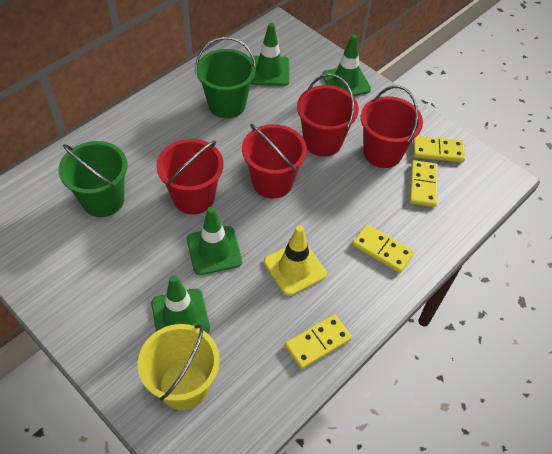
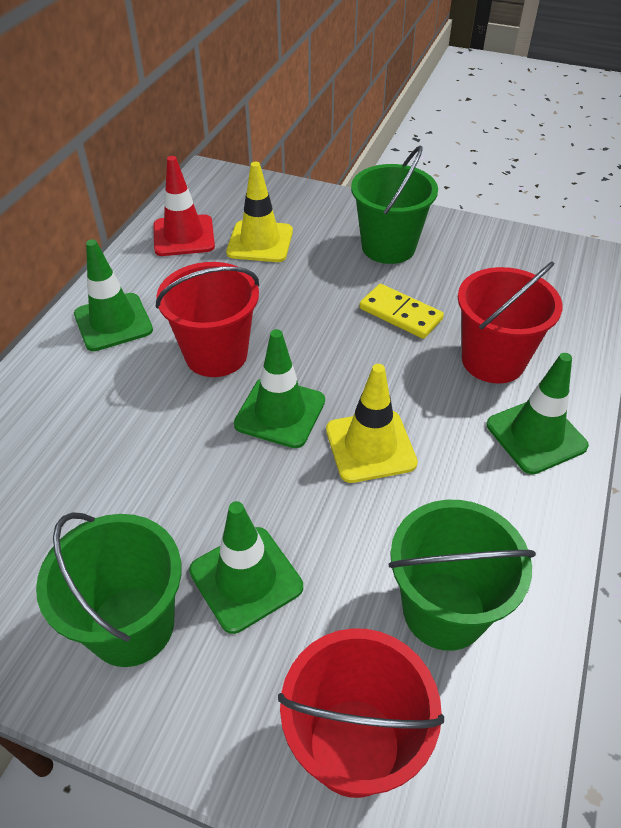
green bucket: 2 -> 3
red bucket: 4 -> 3
red traffic cone: 0 -> 1
yellow bucket: 1 -> 0
yellow domino: 4 -> 1
yellow traffic cone: 1 -> 2

